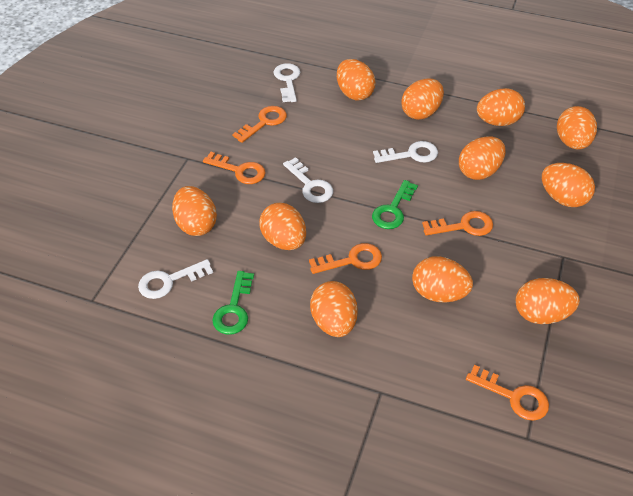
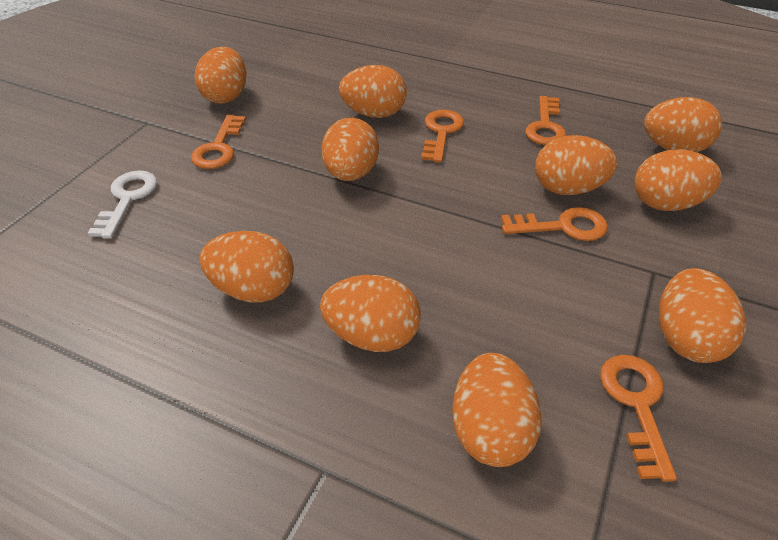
green key: 2 -> 0
orange egg: 11 -> 10
white key: 4 -> 1

